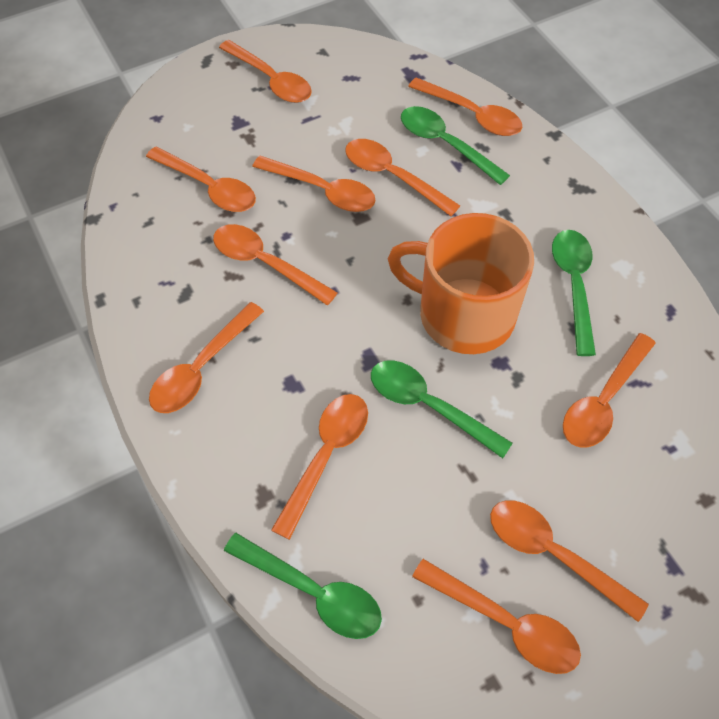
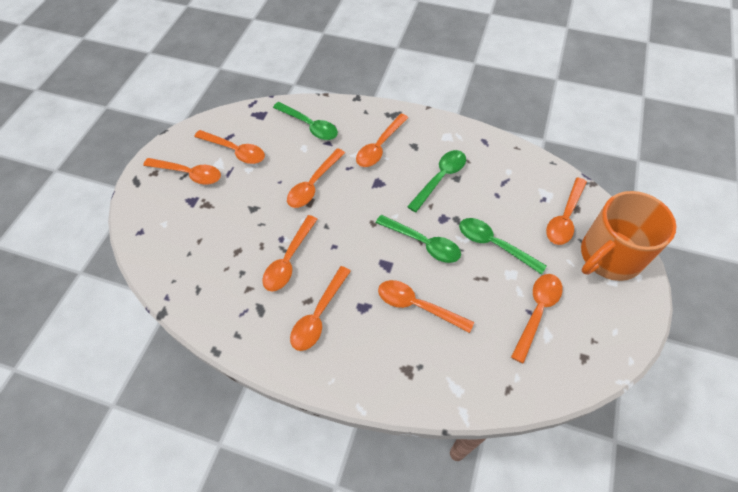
orange spoon: 11 -> 9

